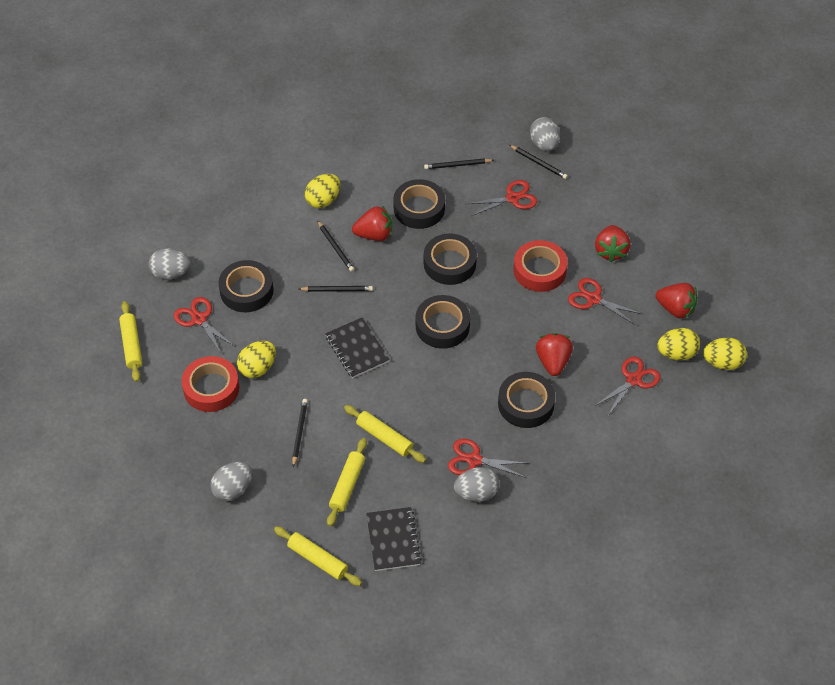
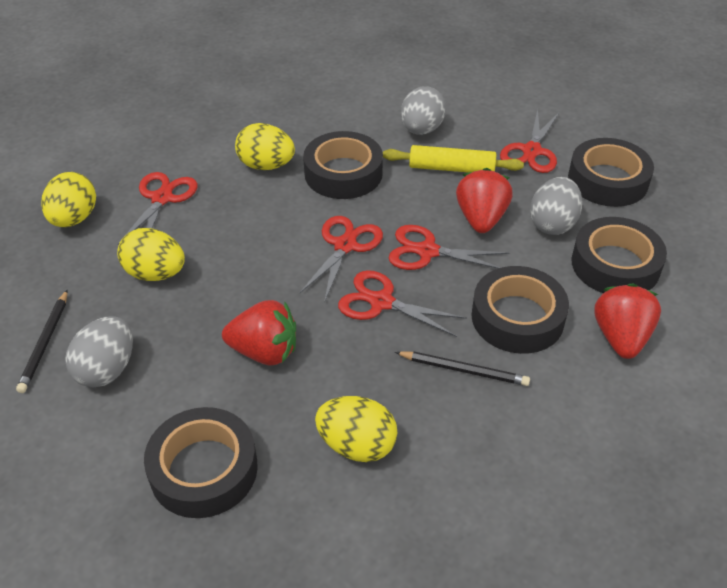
black notebook: 2 -> 0
black pencil: 5 -> 2
grey egg: 4 -> 3
red strawberry: 4 -> 3
red tape: 2 -> 0
yellow rolling pin: 4 -> 1

